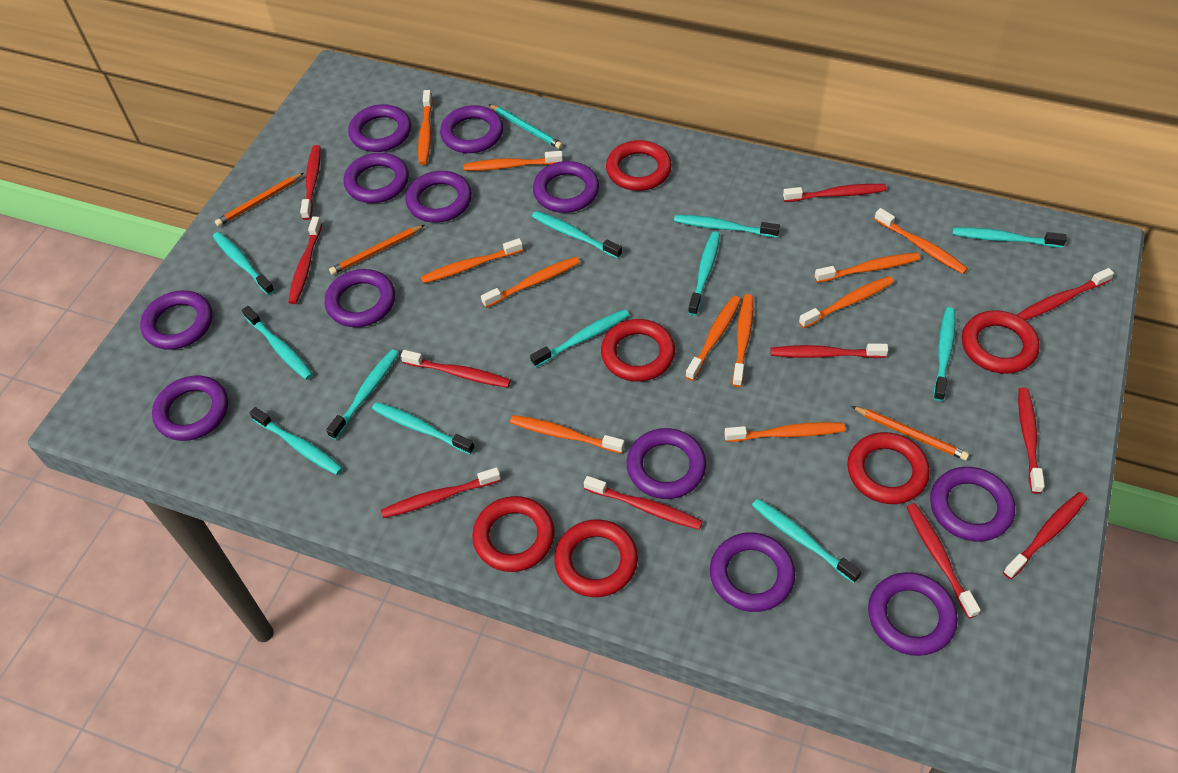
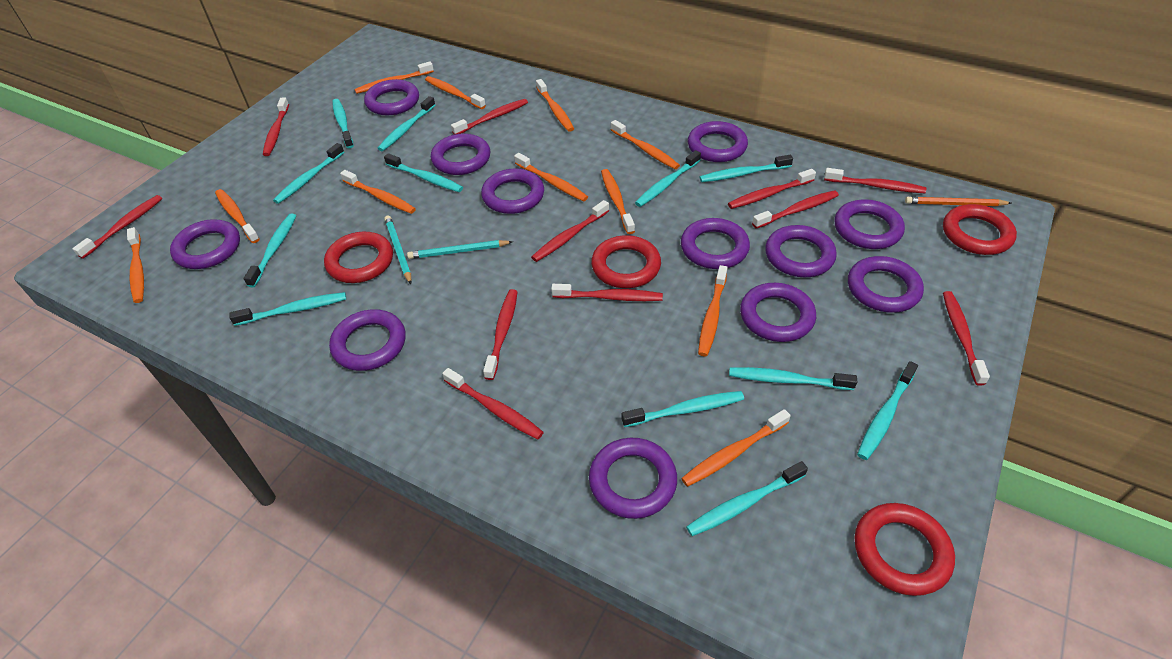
orange pencil: 3 -> 1
red ring: 6 -> 4
turquoise pencil: 1 -> 2

